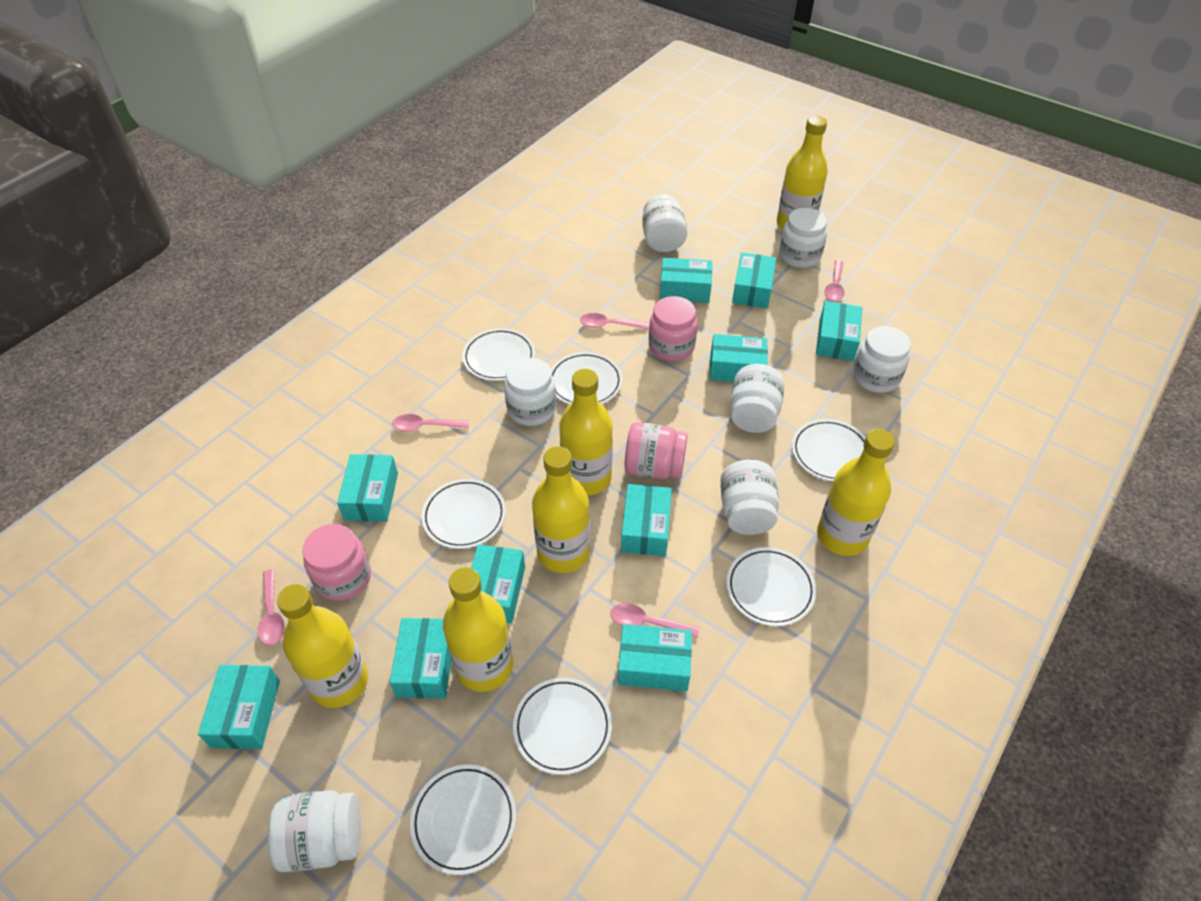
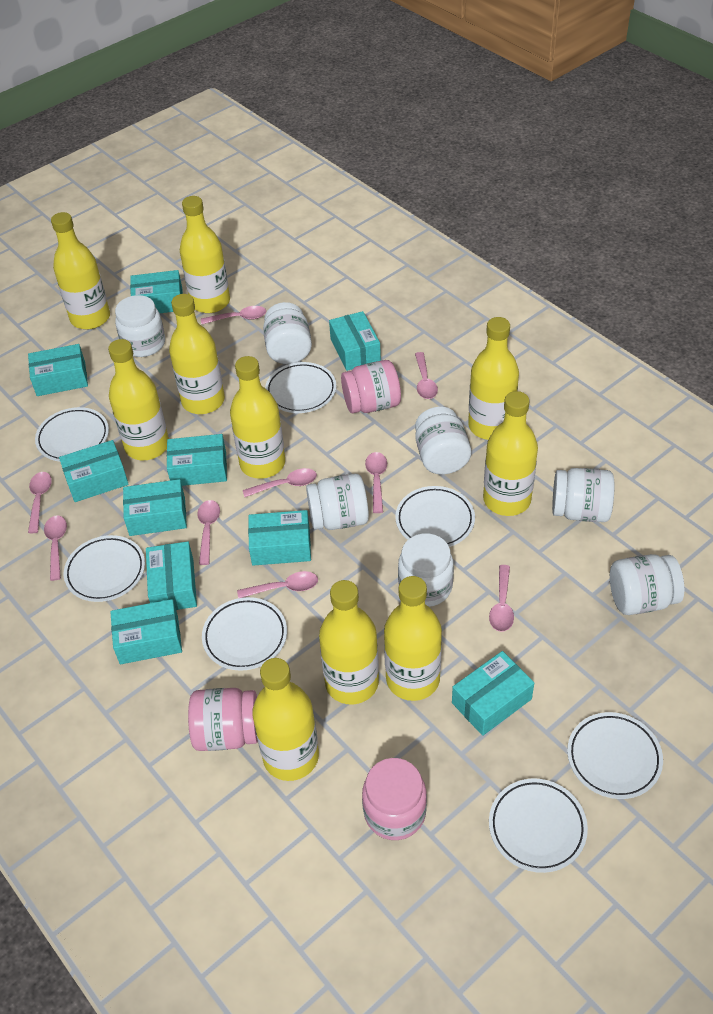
pink spoon: 5 -> 9
yellow bottle: 6 -> 10

